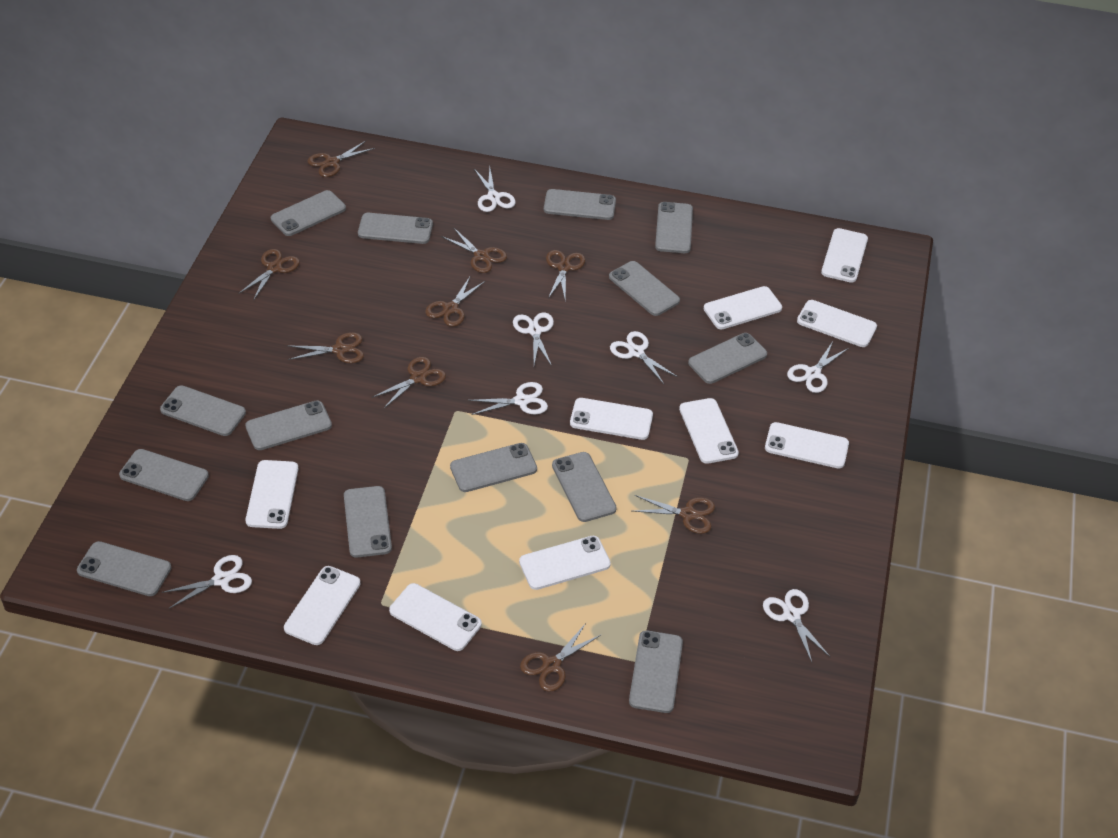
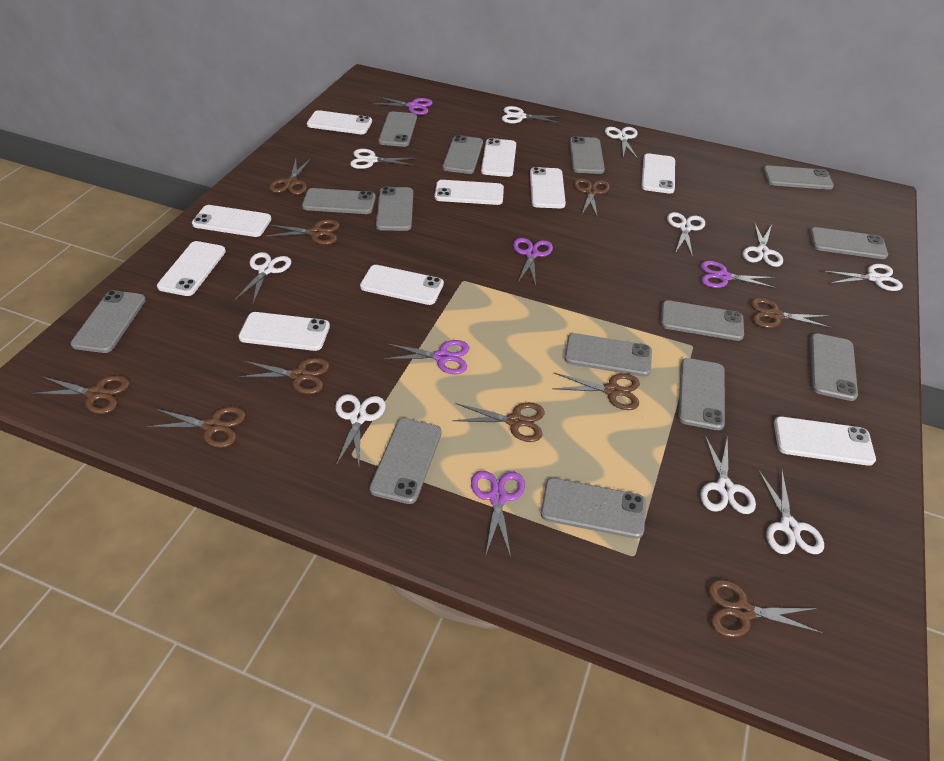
brown scissors: 9 -> 10
purple scissors: 0 -> 5
white scissors: 7 -> 10

